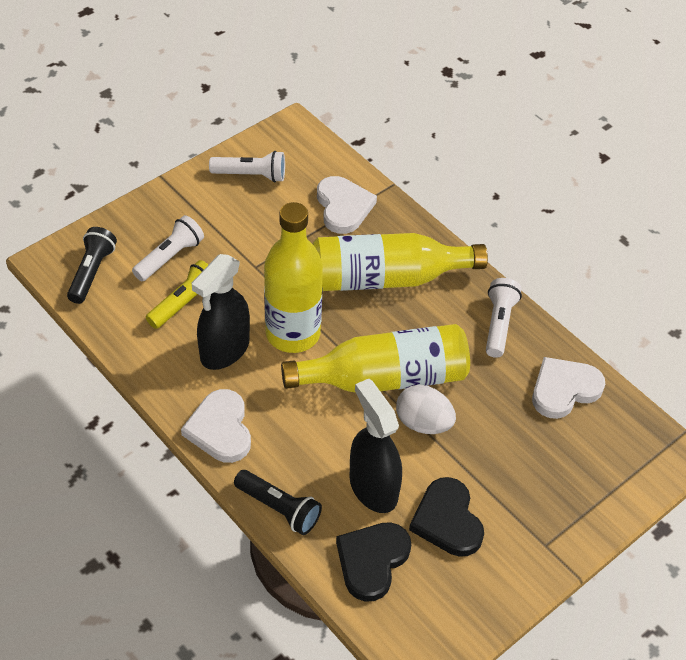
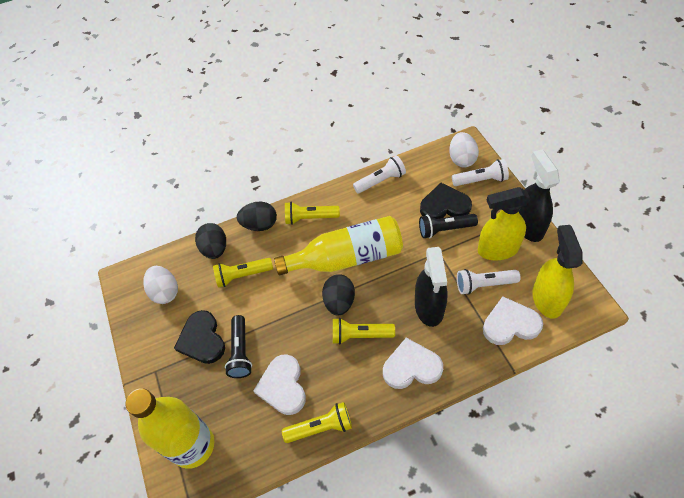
black egg: 0 -> 3
white egg: 1 -> 2
yellow bottle: 3 -> 2
yellow flashlight: 1 -> 4
yellow spray bottle: 0 -> 2

